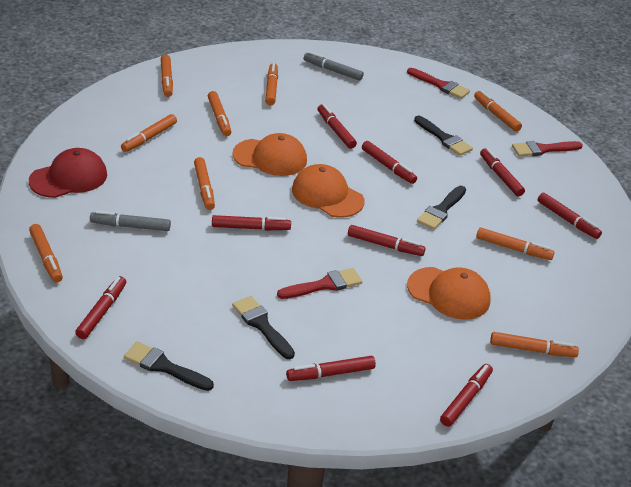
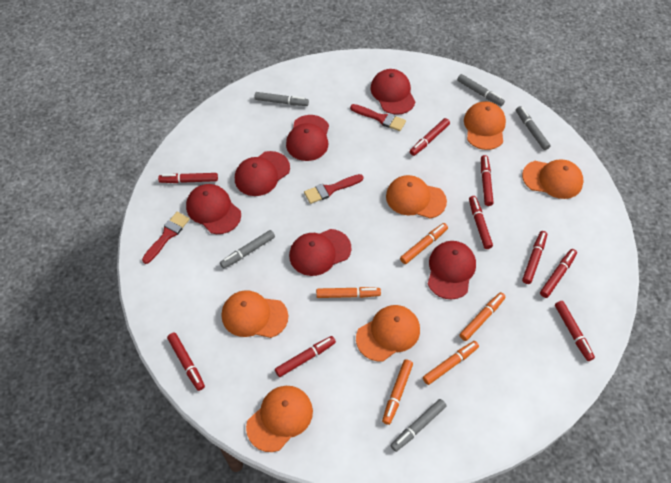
black brush: 4 -> 0
grey marker: 2 -> 5
orange cap: 3 -> 6
orange marker: 9 -> 5
red cap: 1 -> 6

